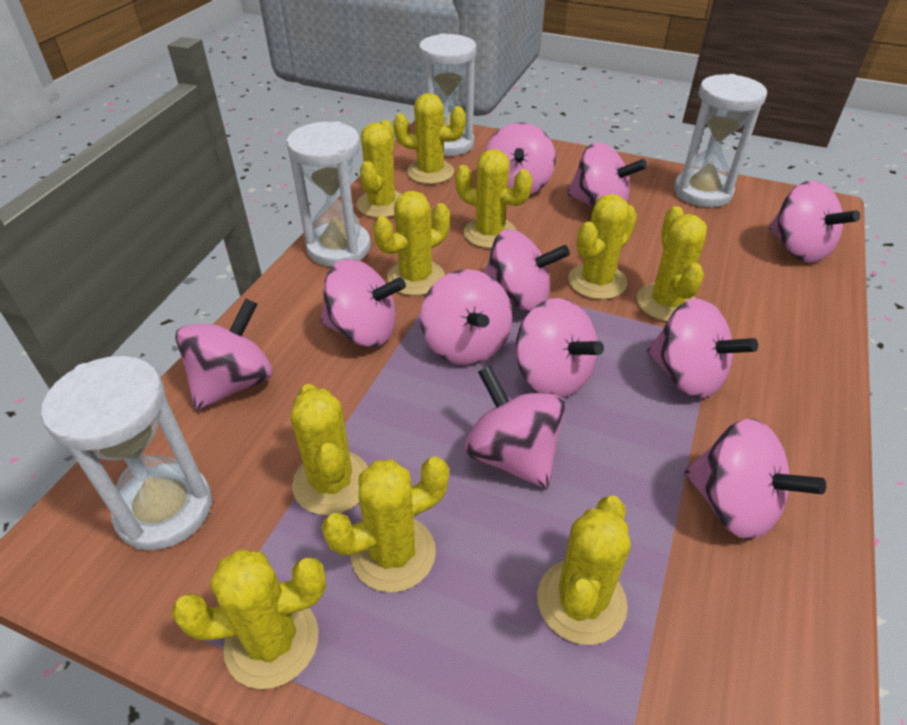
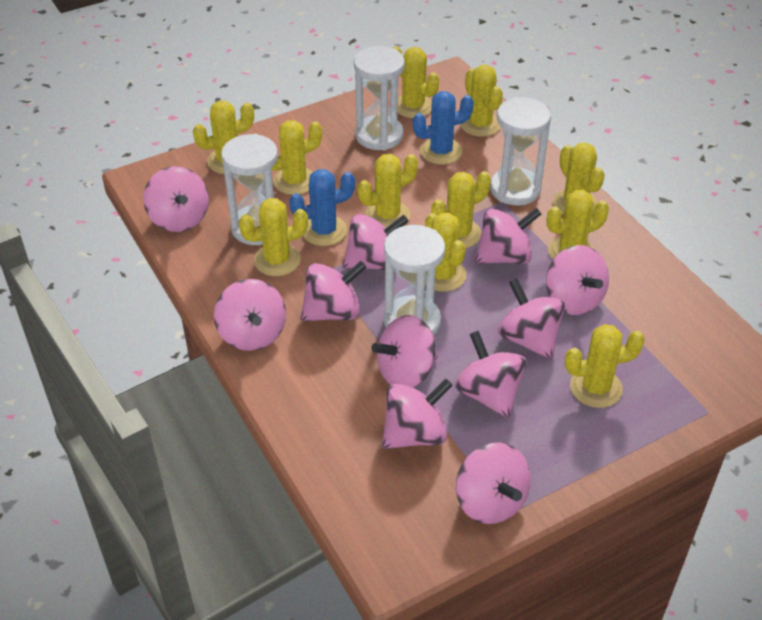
blue cactus: 0 -> 2
yellow cactus: 10 -> 11

